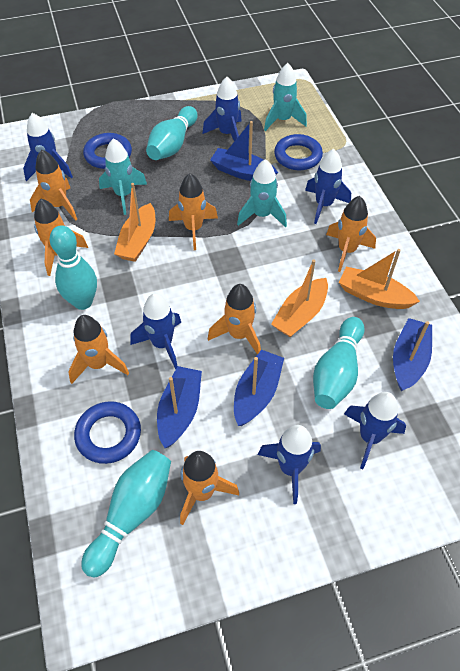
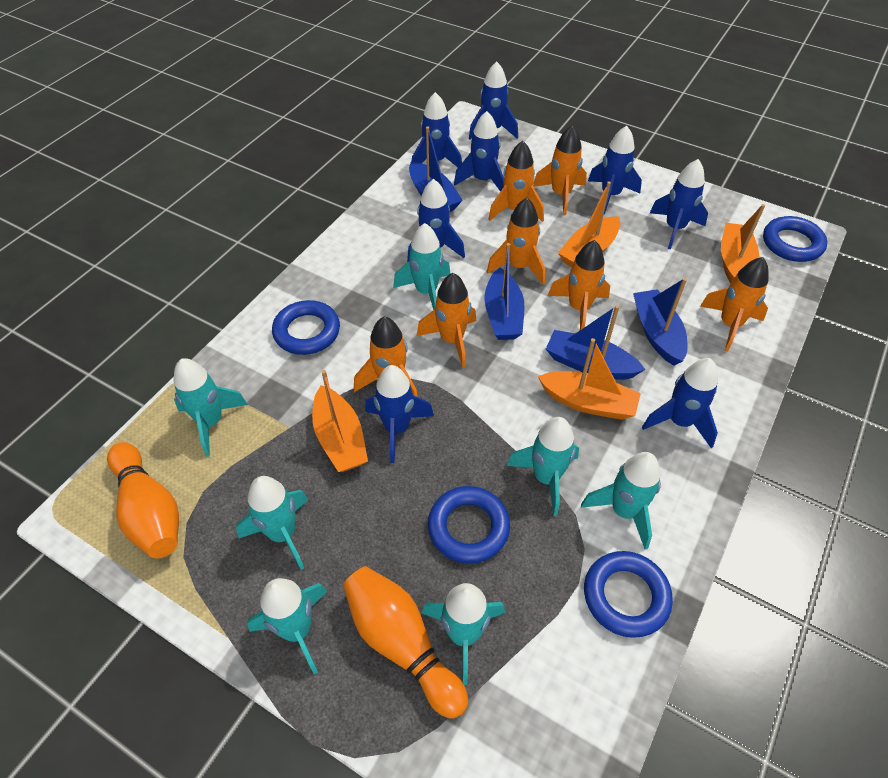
blue ring: 3 -> 4
blue rocket: 6 -> 8
orange boat: 3 -> 4
orange bowling pin: 0 -> 2
turquoise bowling pin: 4 -> 0
turquoise rocket: 3 -> 7

